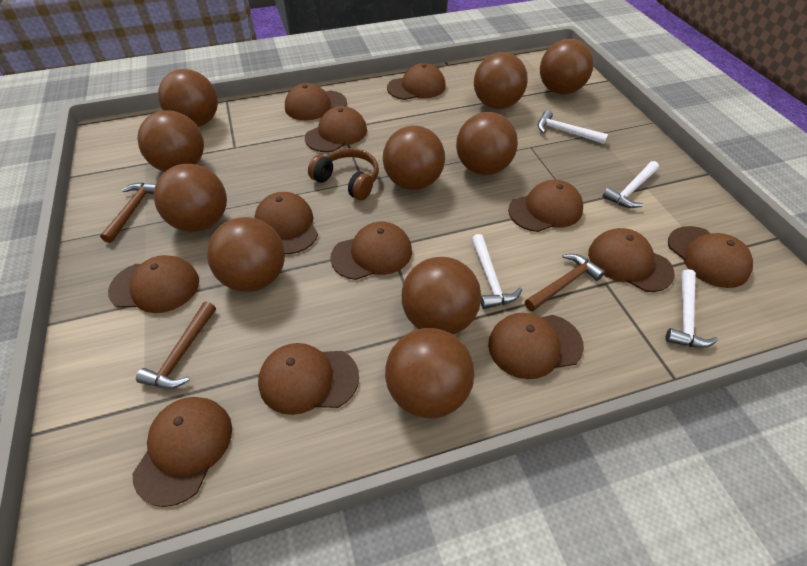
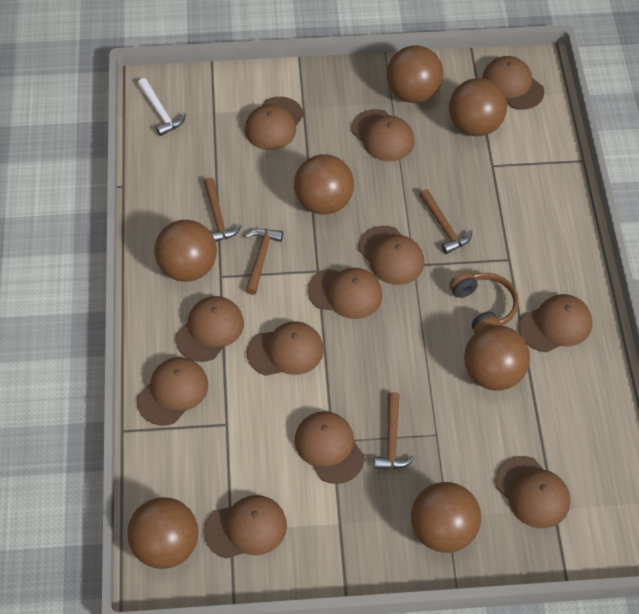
brown ball: 10 -> 7
brown hammer: 3 -> 4
white hammer: 4 -> 1

